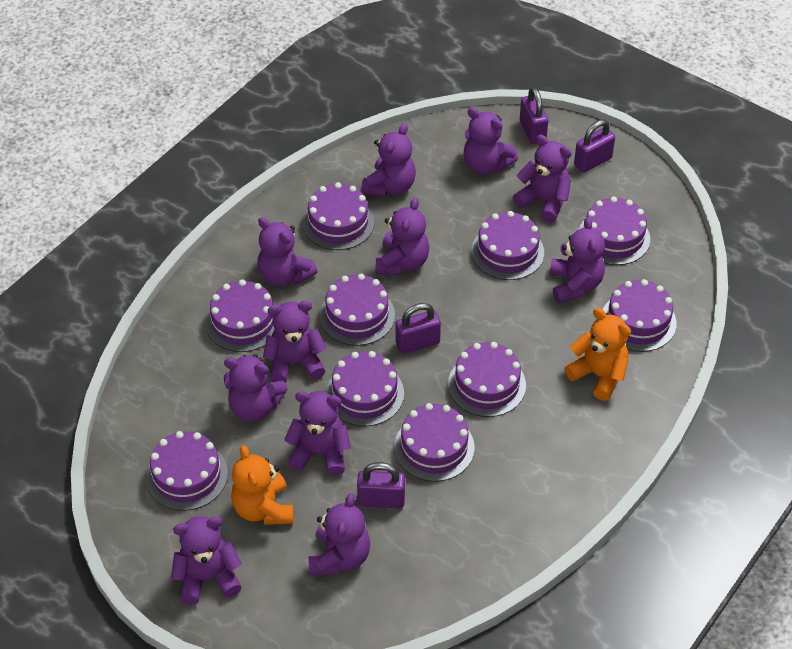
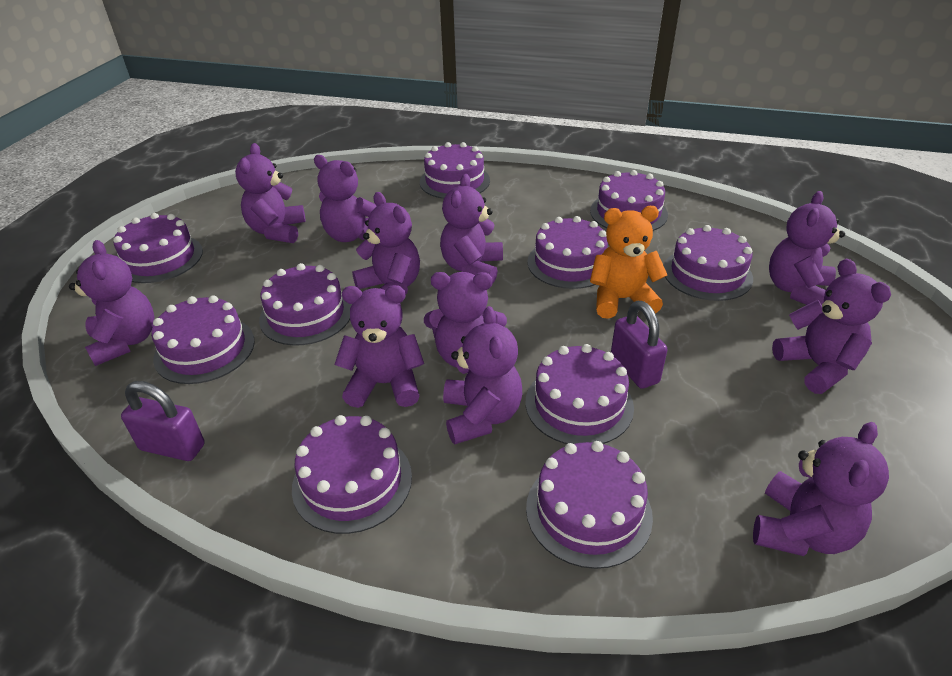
orange teddy bear: 2 -> 1
purple padlock: 4 -> 2

